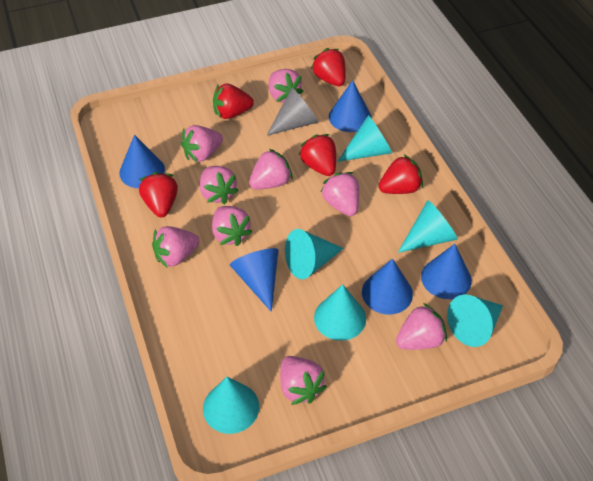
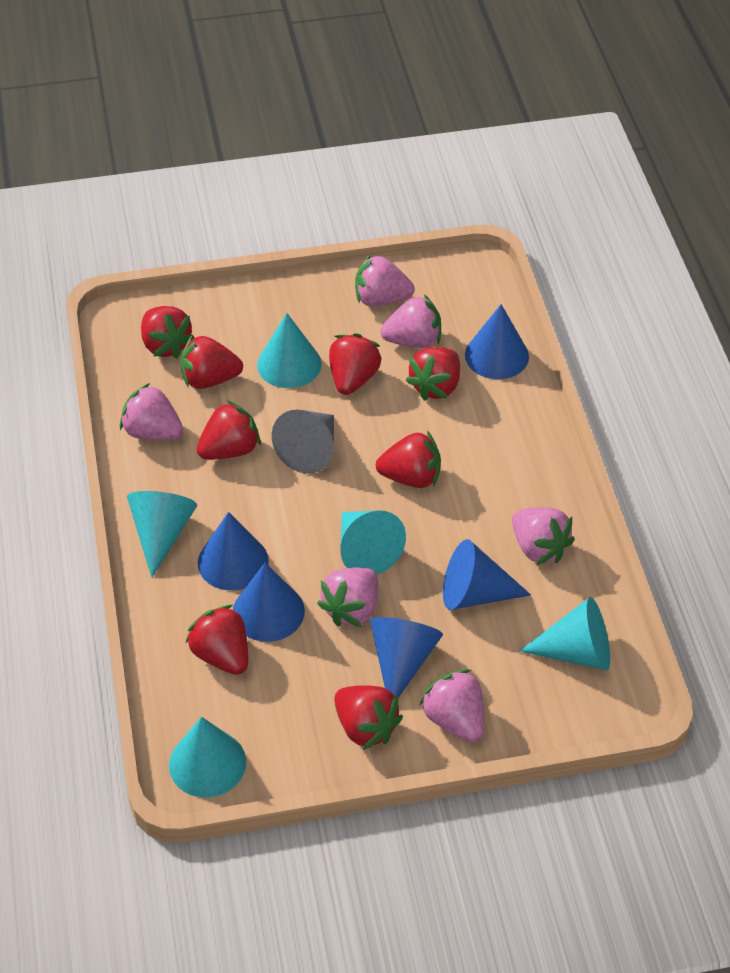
pink strawberry: 9 -> 6
red strawberry: 5 -> 8
turquoise cone: 6 -> 5

